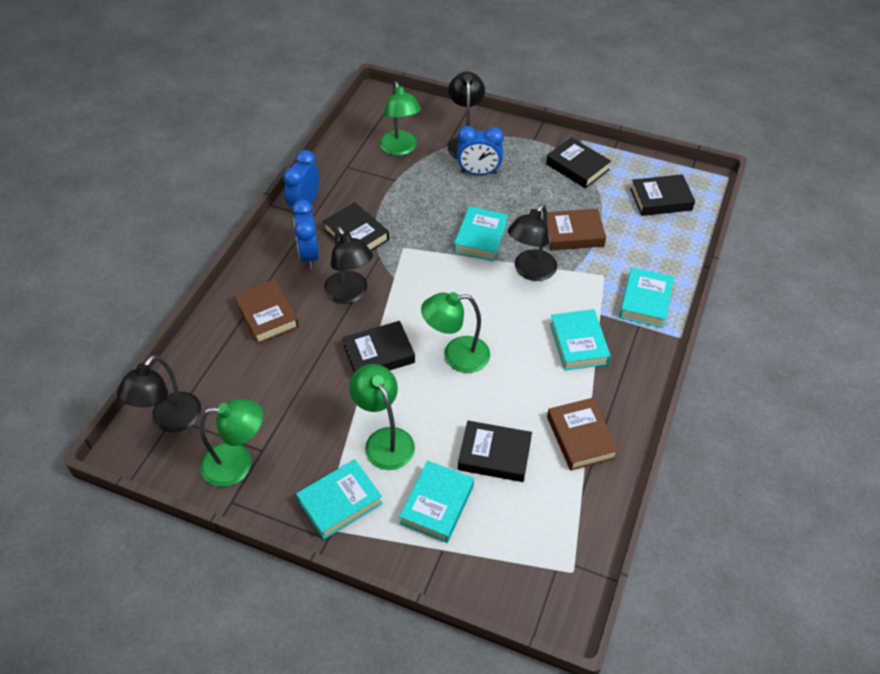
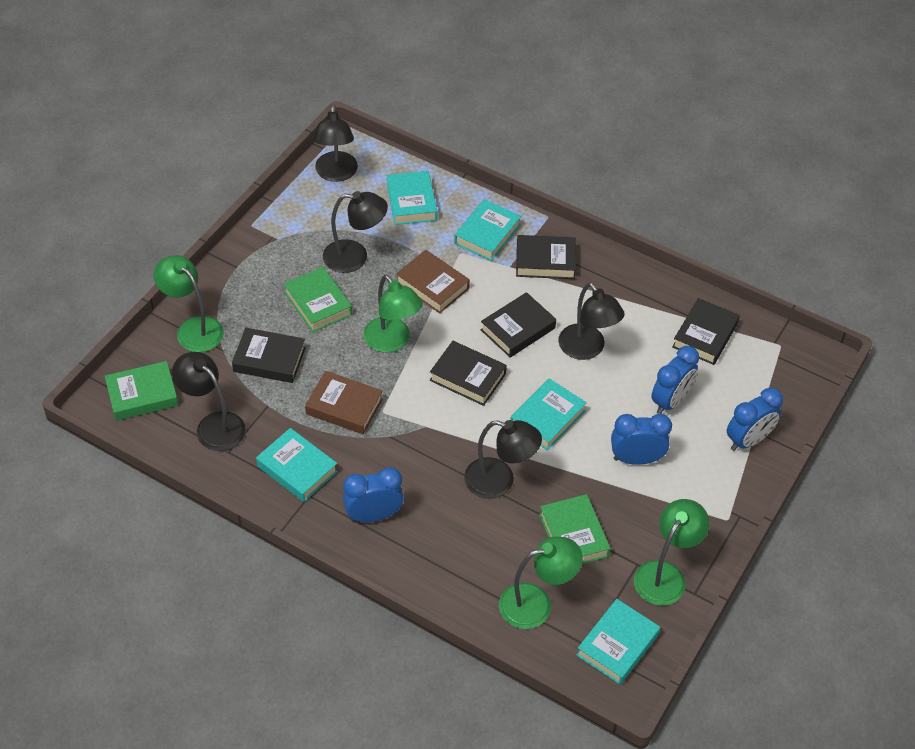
black lamp: 4 -> 5
blue clock: 3 -> 4
brown book: 3 -> 2
green book: 0 -> 3

